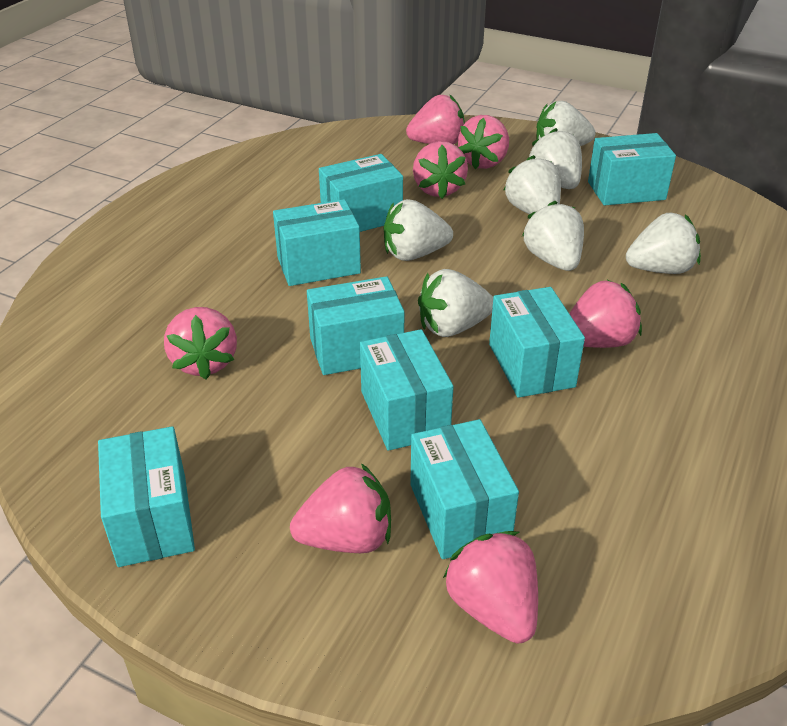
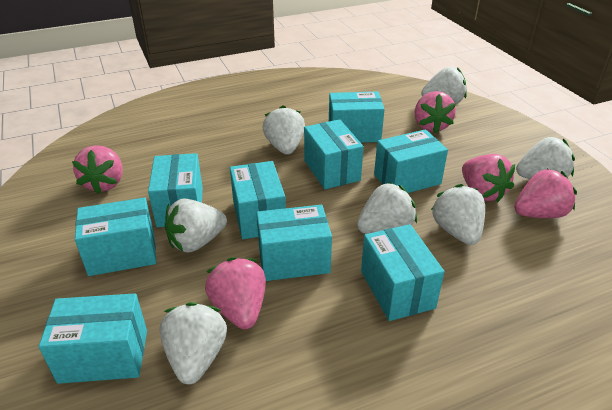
pink strawberry: 7 -> 5
turquoise box: 8 -> 9

